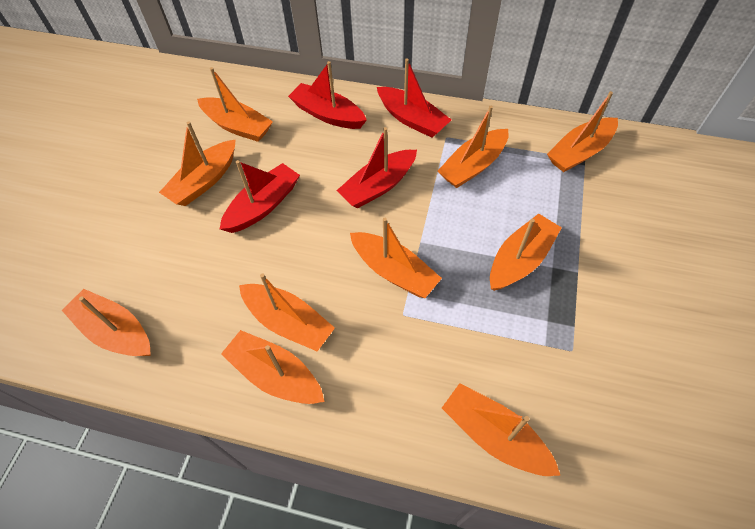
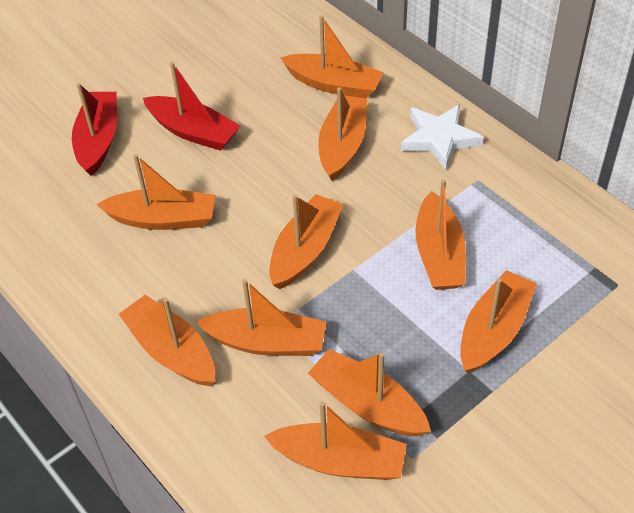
red boat: 4 -> 2
white star: 0 -> 1

